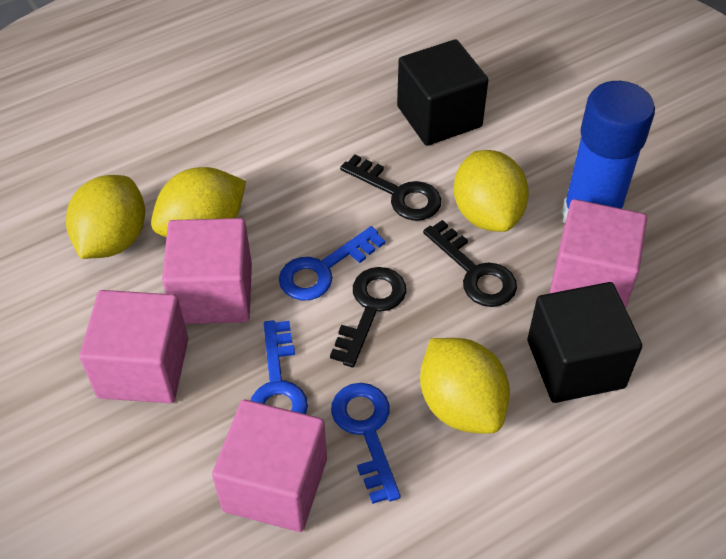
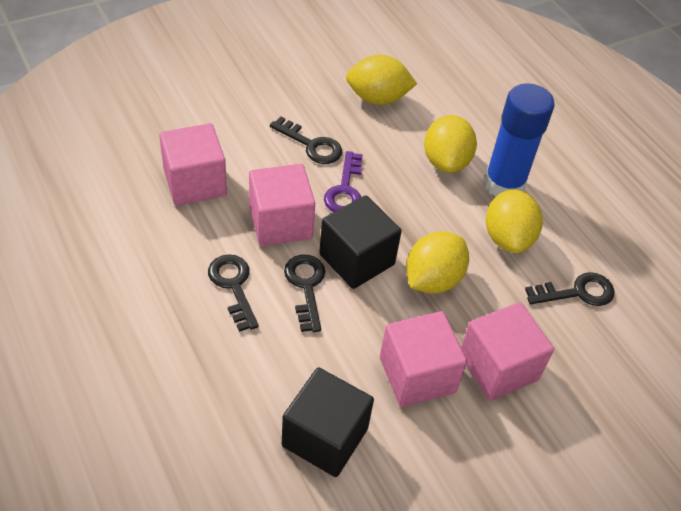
black key: 3 -> 4
blue key: 3 -> 0
purple key: 0 -> 1

